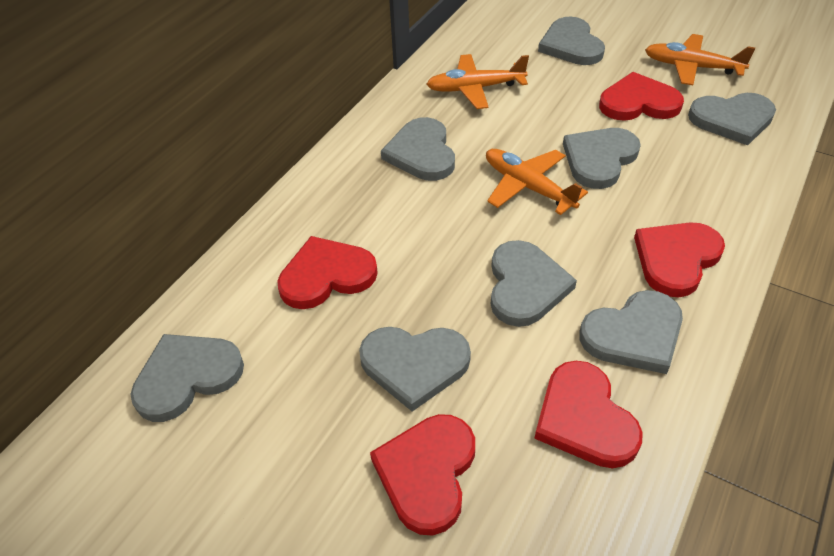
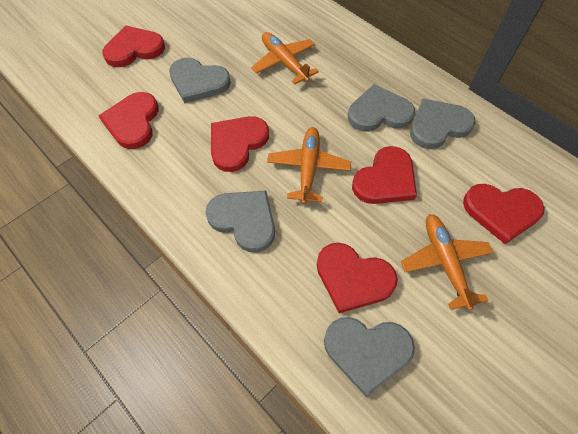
grey heart: 8 -> 5
red heart: 5 -> 6

